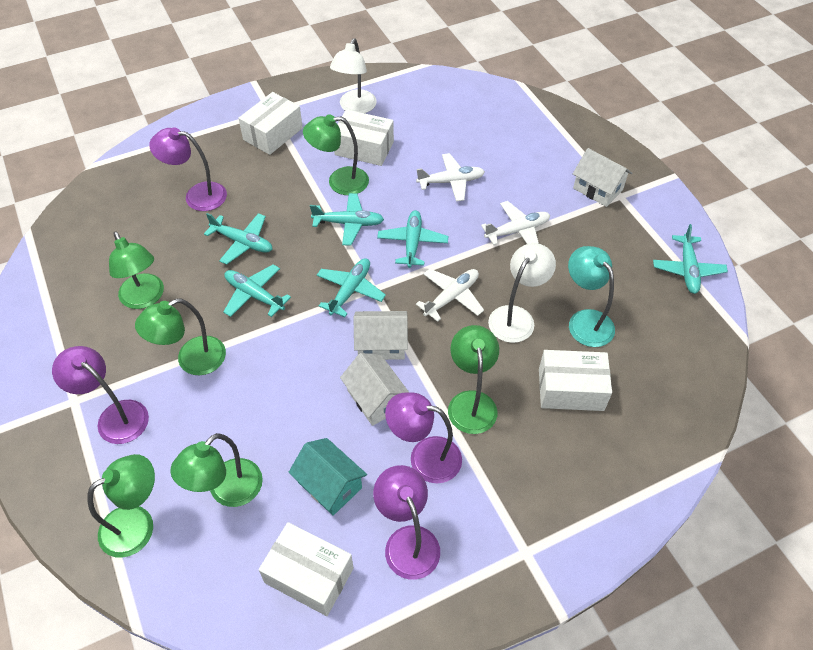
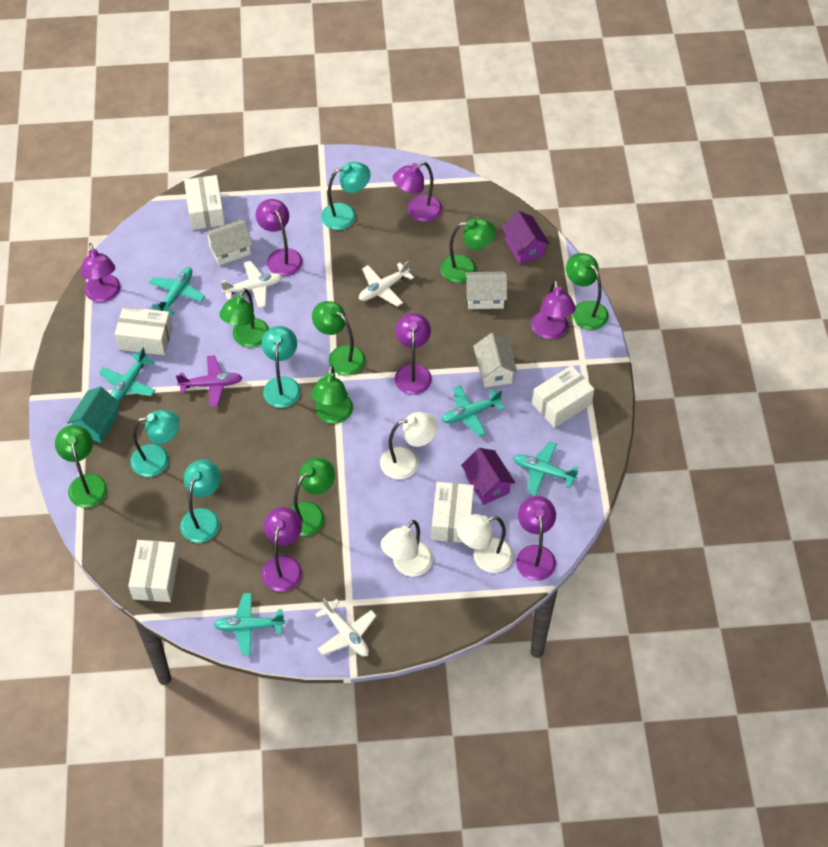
green lamp: 6 -> 7
purple house: 0 -> 2
purple lamp: 4 -> 7
purple plane: 0 -> 1
turquoise lamp: 1 -> 4
turquoise plane: 6 -> 5
white box: 4 -> 5
white lamp: 2 -> 3

